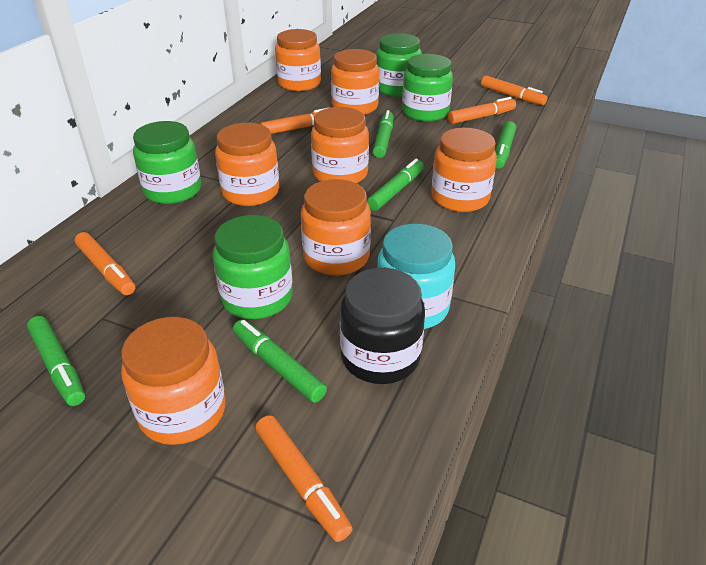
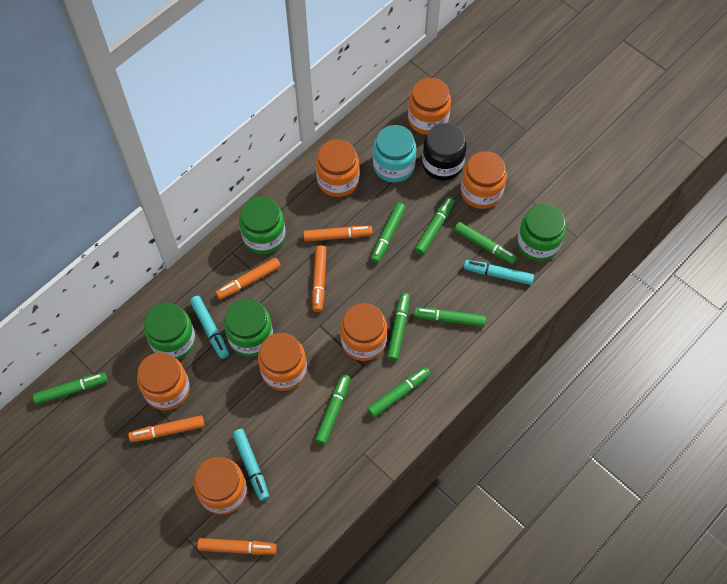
green marker: 5 -> 8
turquoise marker: 0 -> 3

